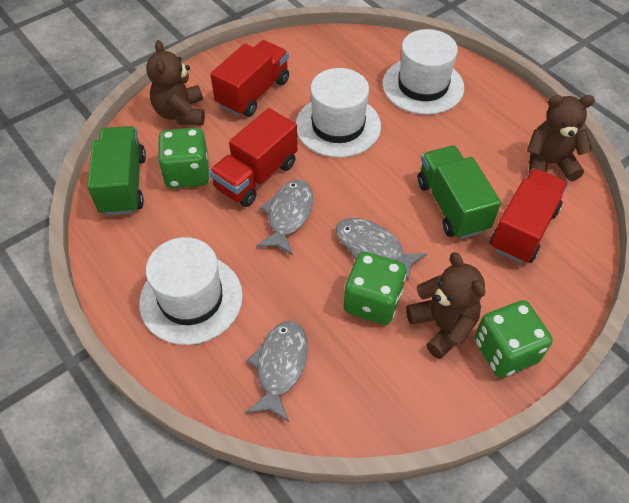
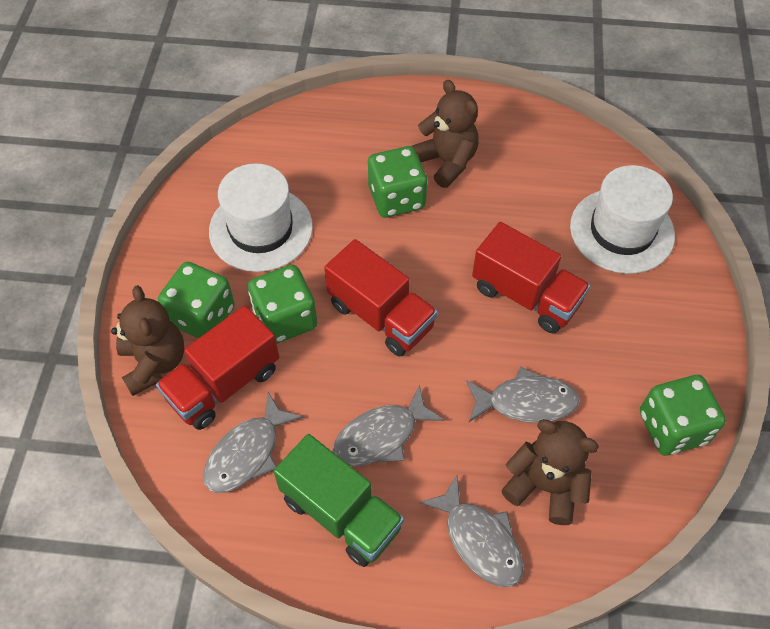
green dice: 3 -> 4
green truck: 2 -> 1
grey fish: 3 -> 4
white hat: 3 -> 2

